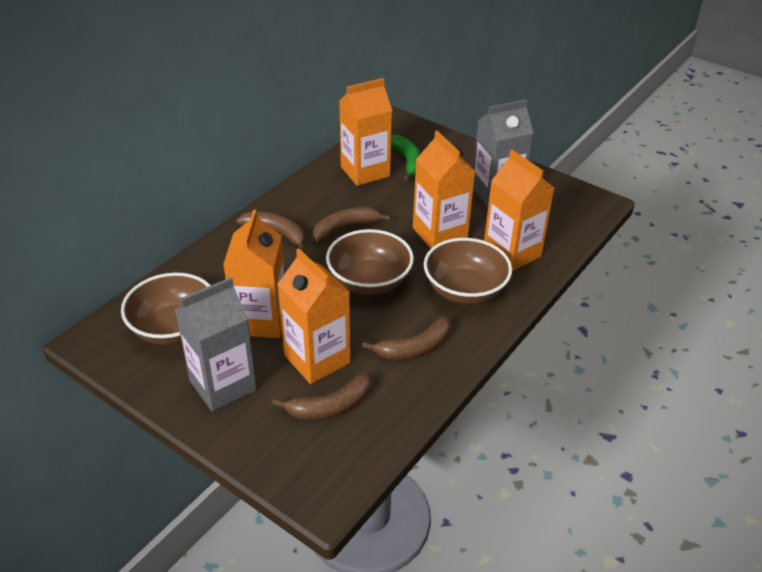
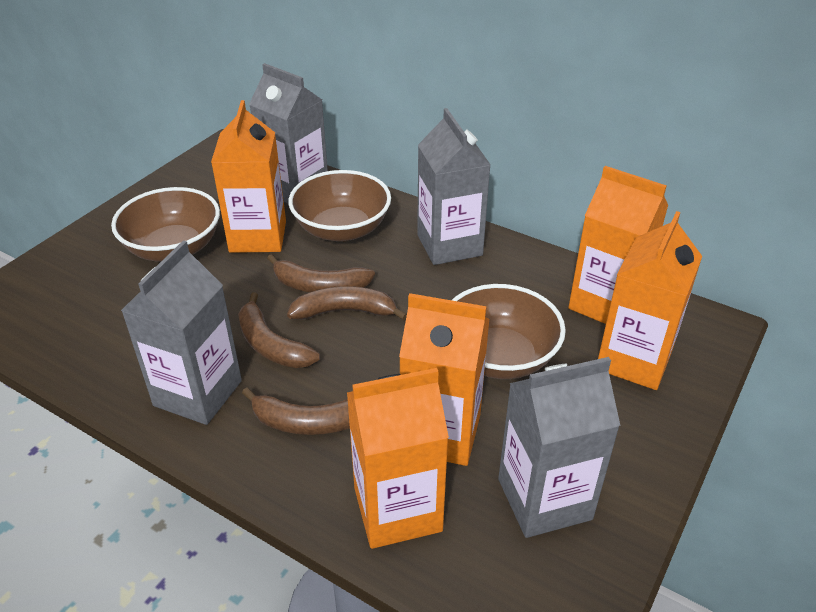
green banana: 1 -> 0
grey carton: 2 -> 4

